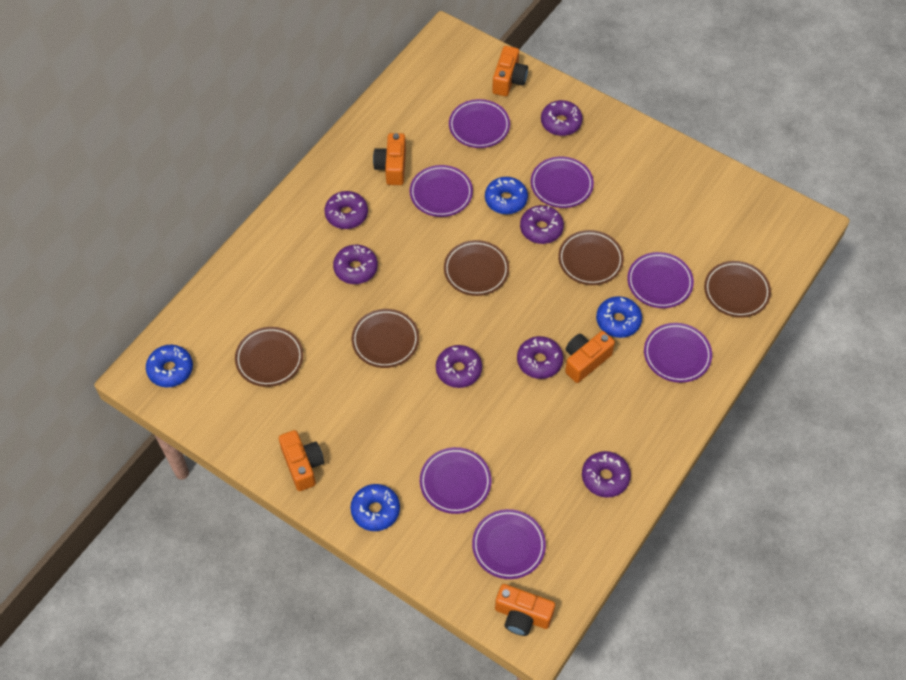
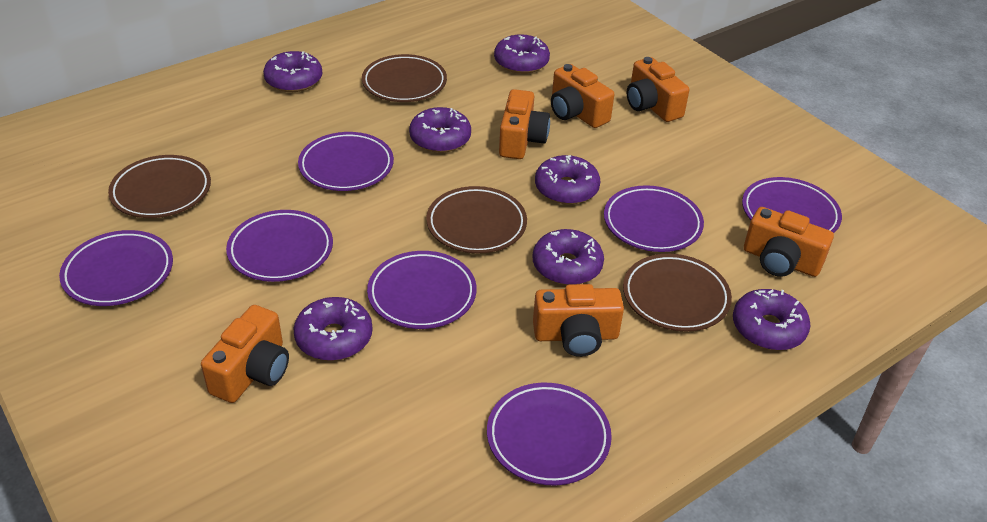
blue donut: 4 -> 0
brown plate: 5 -> 4
orange camera: 5 -> 6

